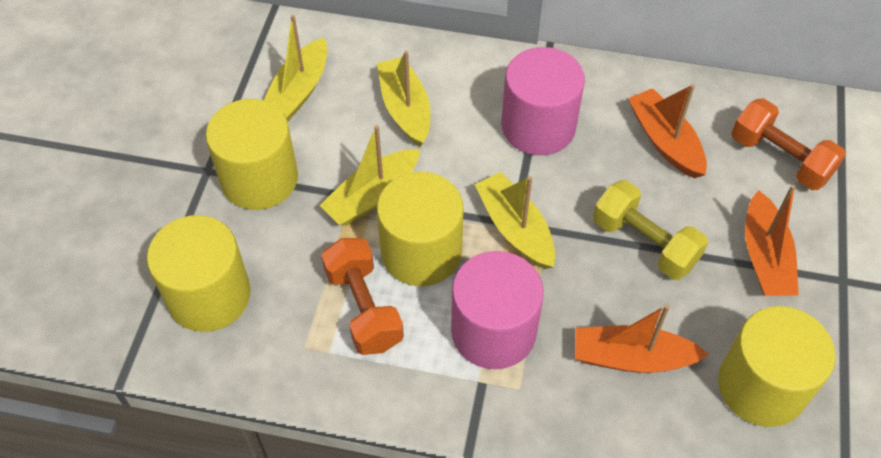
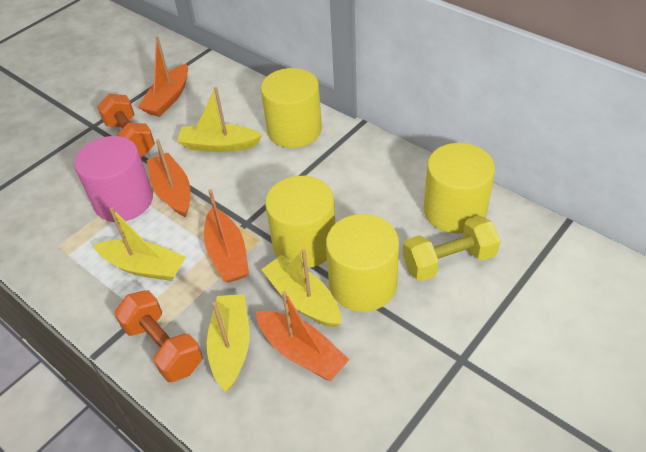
orange boat: 3 -> 4
pink cylinder: 2 -> 1

